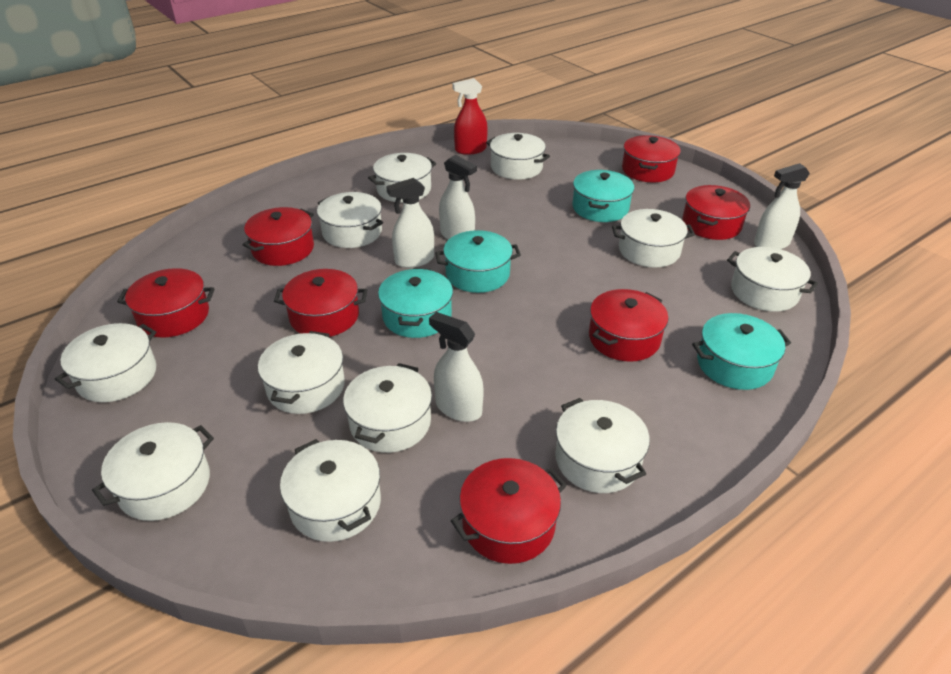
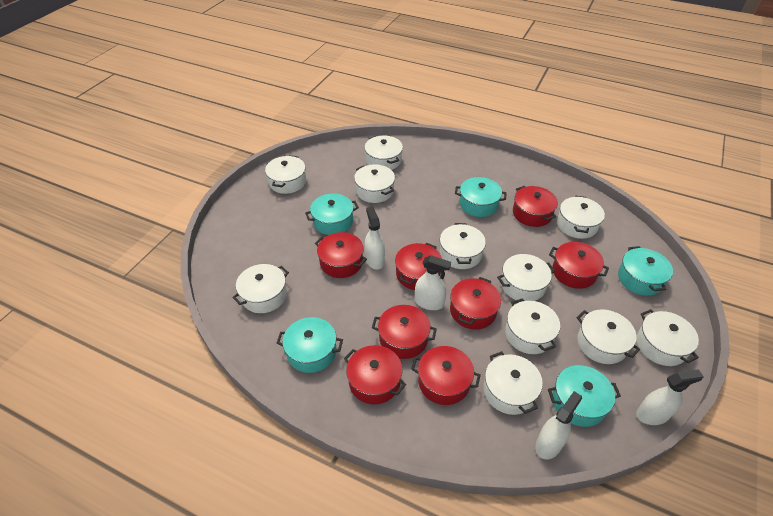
red pot: 7 -> 8
red spray bottle: 1 -> 0
turquoise pot: 4 -> 5

